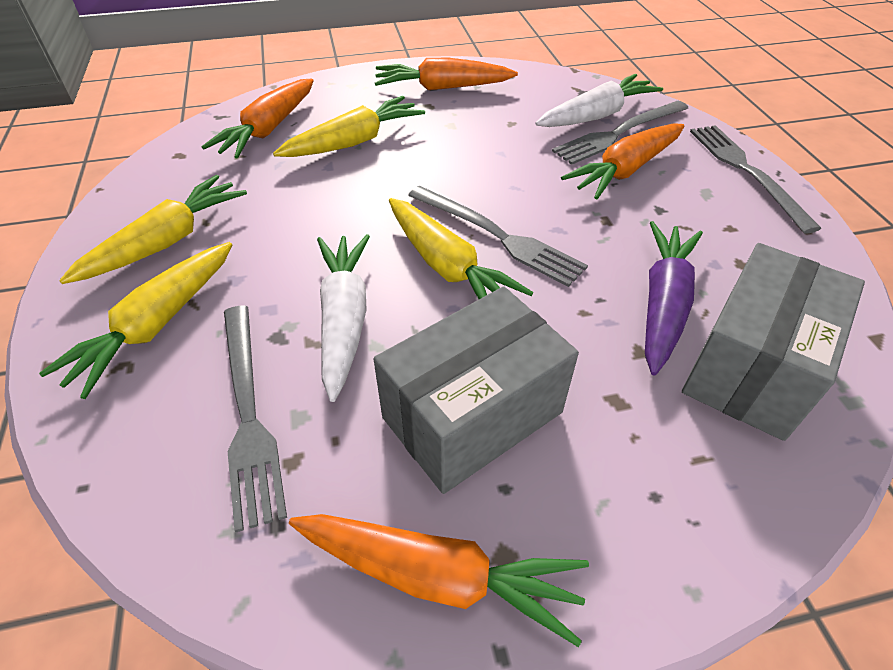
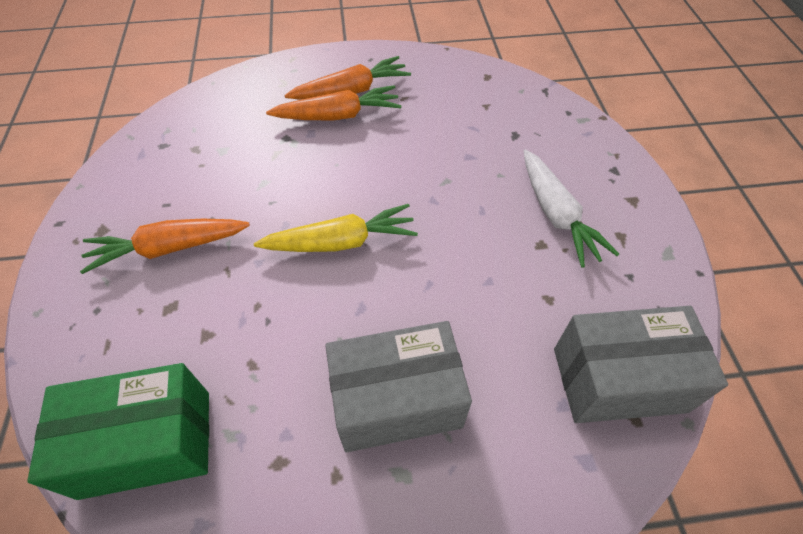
green box: 0 -> 1
grey fork: 4 -> 0
orange carrot: 4 -> 3
purple carrot: 1 -> 0
white carrot: 2 -> 1
yellow carrot: 4 -> 1

